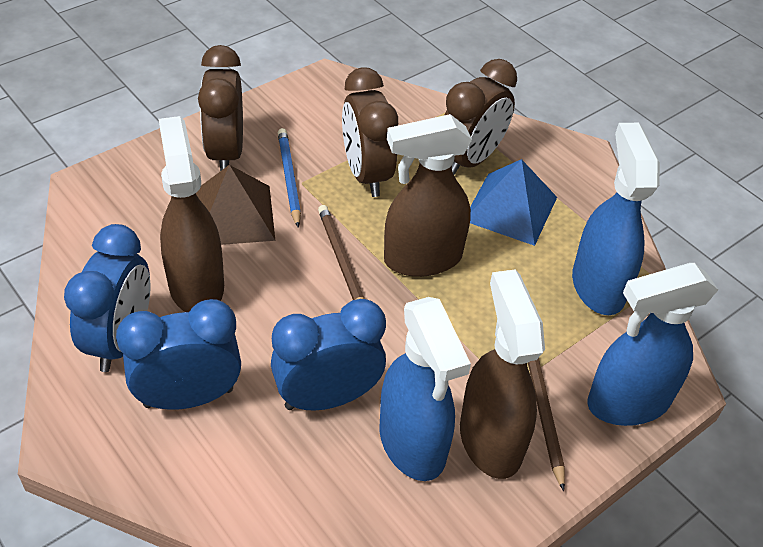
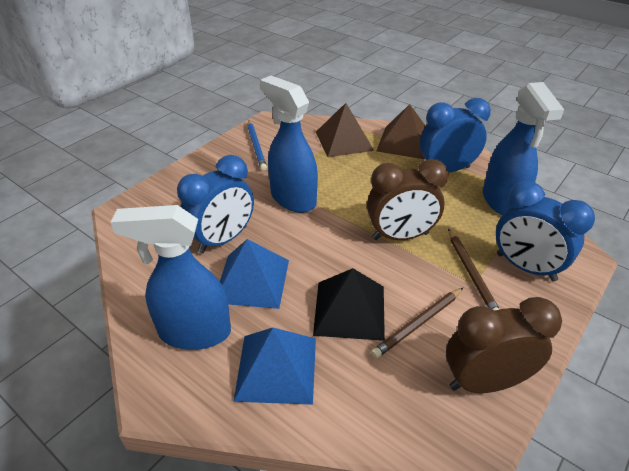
black pyramid: 0 -> 1
blue pyramid: 1 -> 2
brown clock: 3 -> 2
brown pyramid: 1 -> 2
brown spray bottle: 3 -> 0

